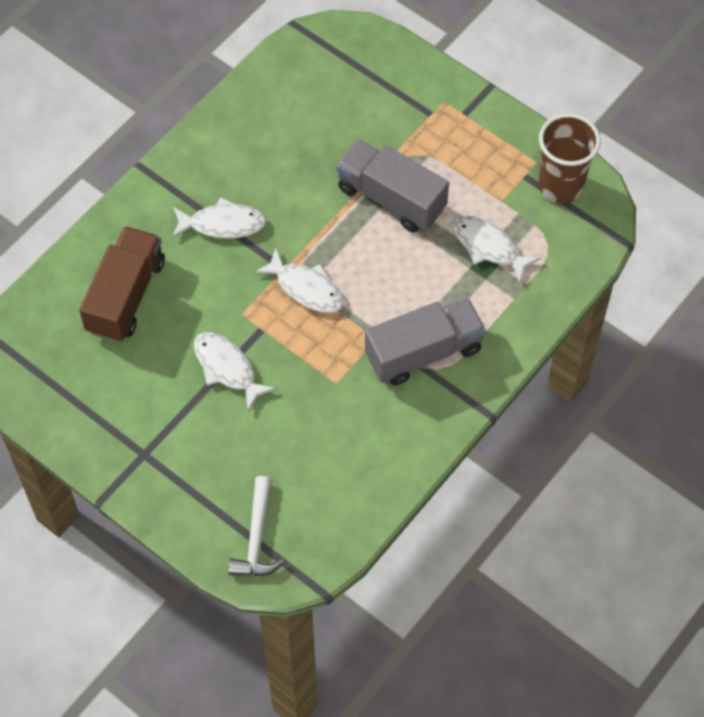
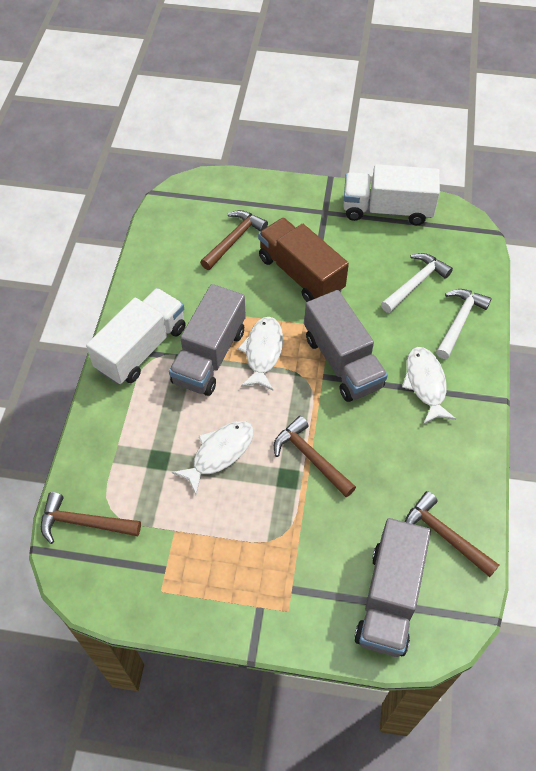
brown cup: 1 -> 0
brown hammer: 0 -> 4
grey truck: 2 -> 3
white fish: 4 -> 3
white hammer: 1 -> 2
white truck: 0 -> 2

